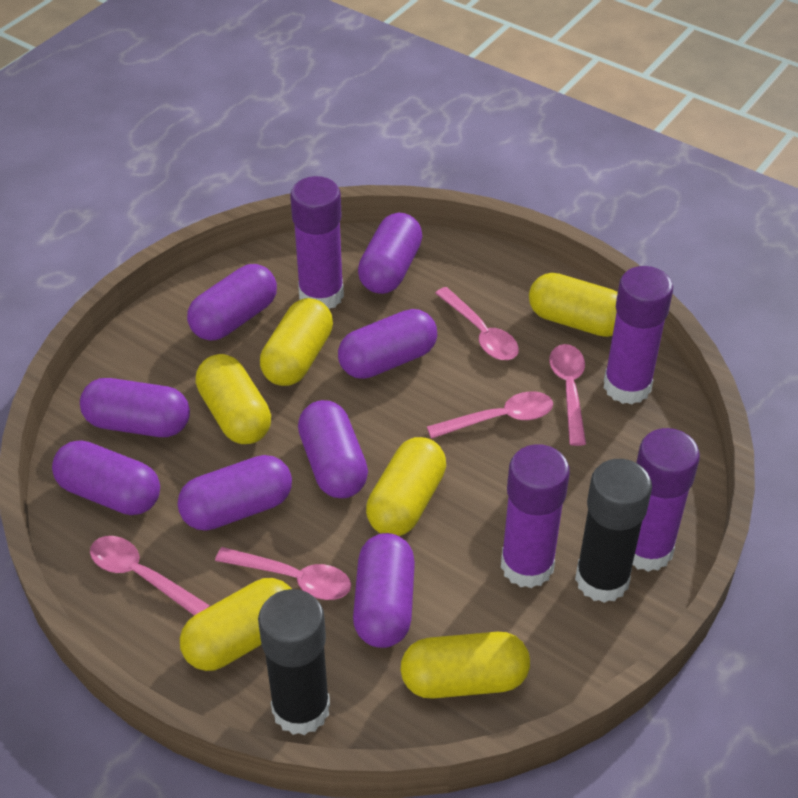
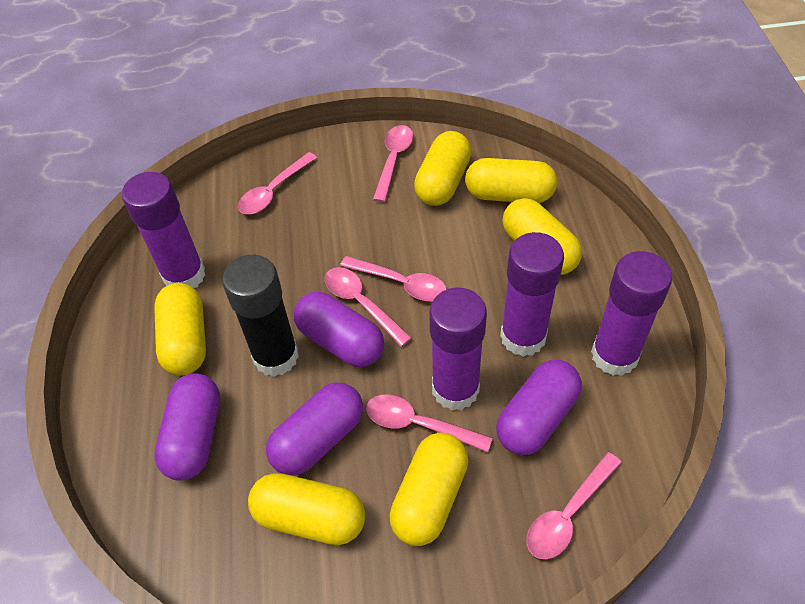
black glue stick: 2 -> 1
pink spoon: 5 -> 6
purple capsule: 8 -> 4

